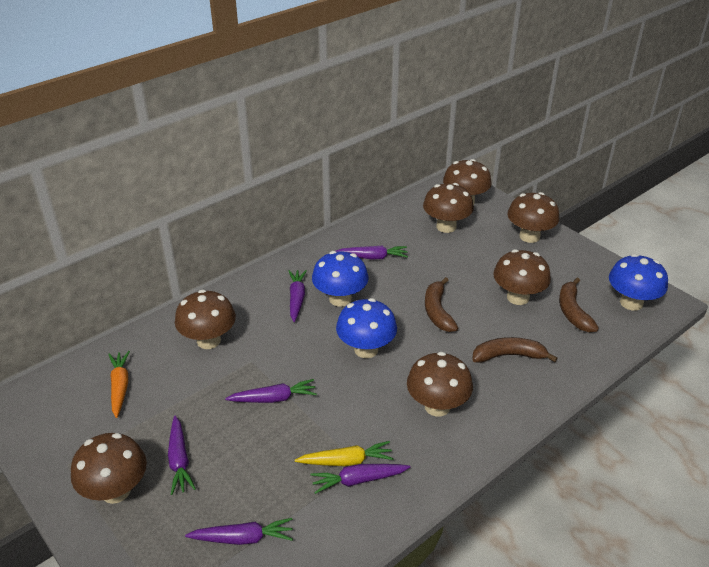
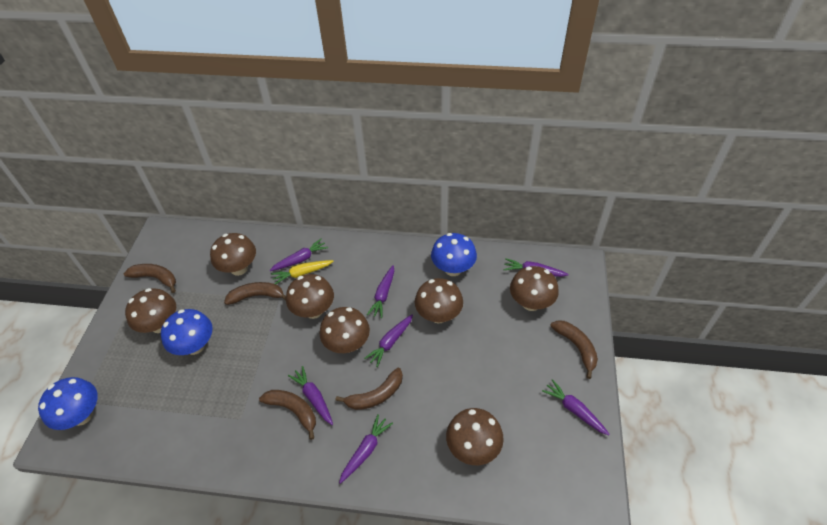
brown banana: 3 -> 5
orange carrot: 1 -> 0
purple carrot: 6 -> 7

